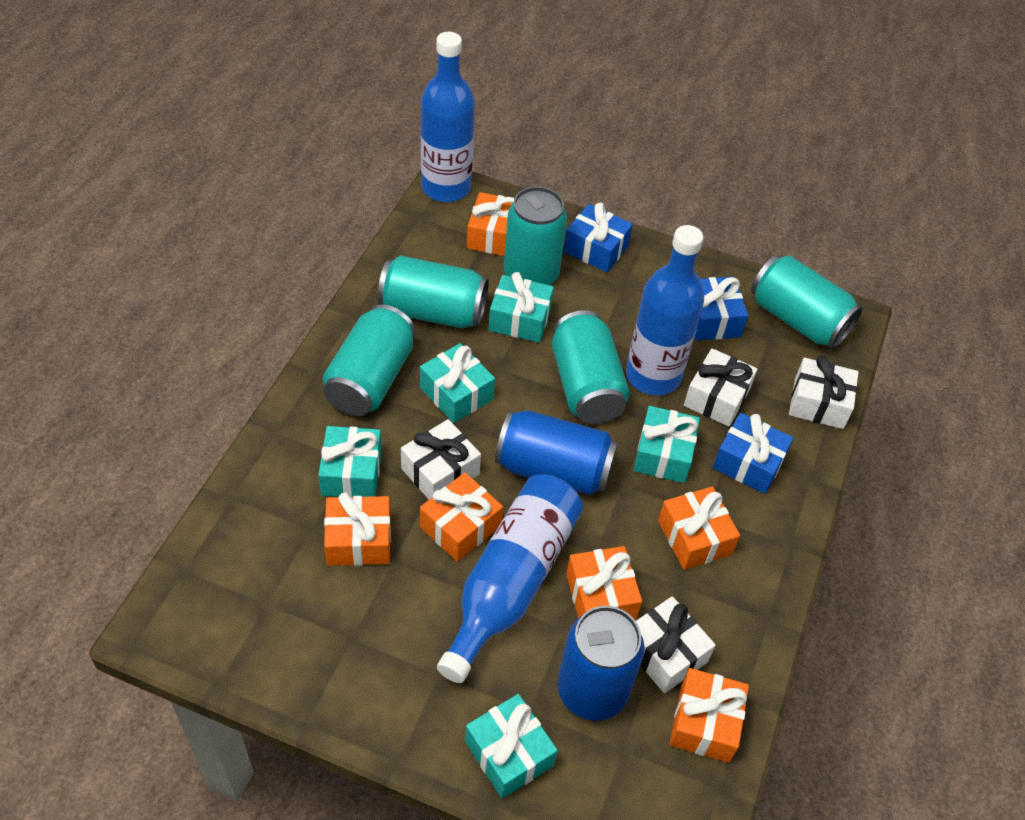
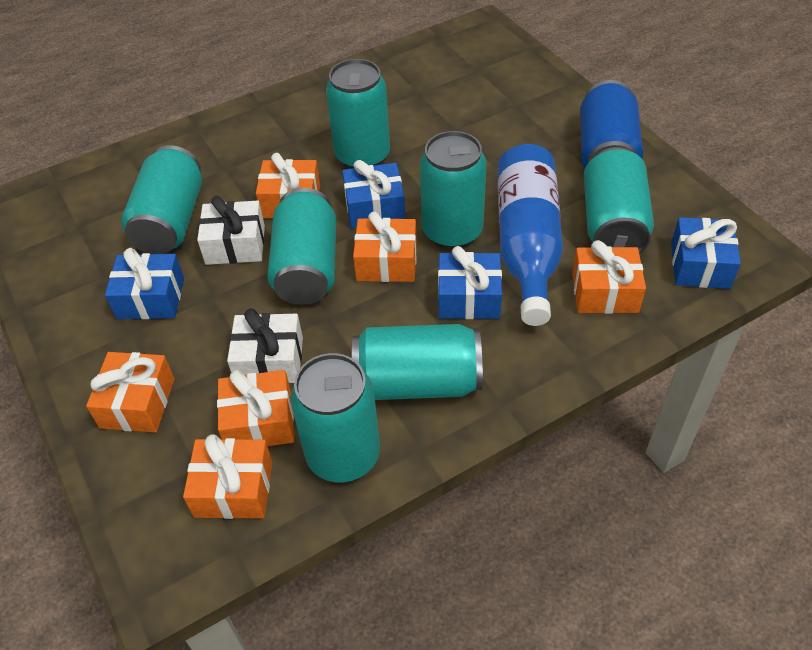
blue bottle: 3 -> 1
blue can: 2 -> 1
blue gift: 3 -> 4
turquoise can: 5 -> 7
turquoise gift: 5 -> 0
white gift: 4 -> 2

